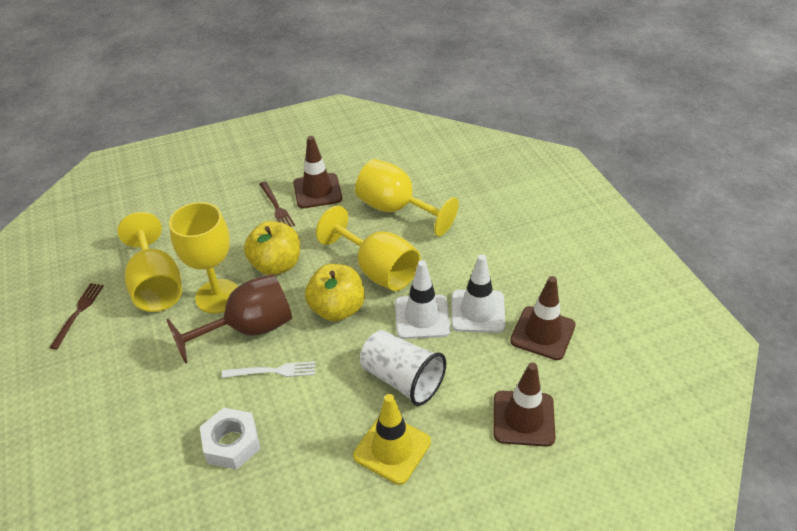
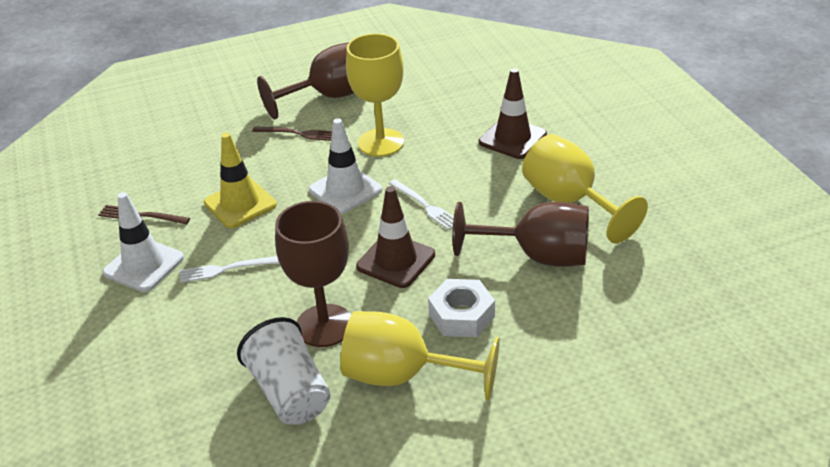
brown goblet: 1 -> 3
brown traffic cone: 3 -> 2
white fork: 1 -> 2
yellow apple: 2 -> 0
yellow goblet: 4 -> 3

